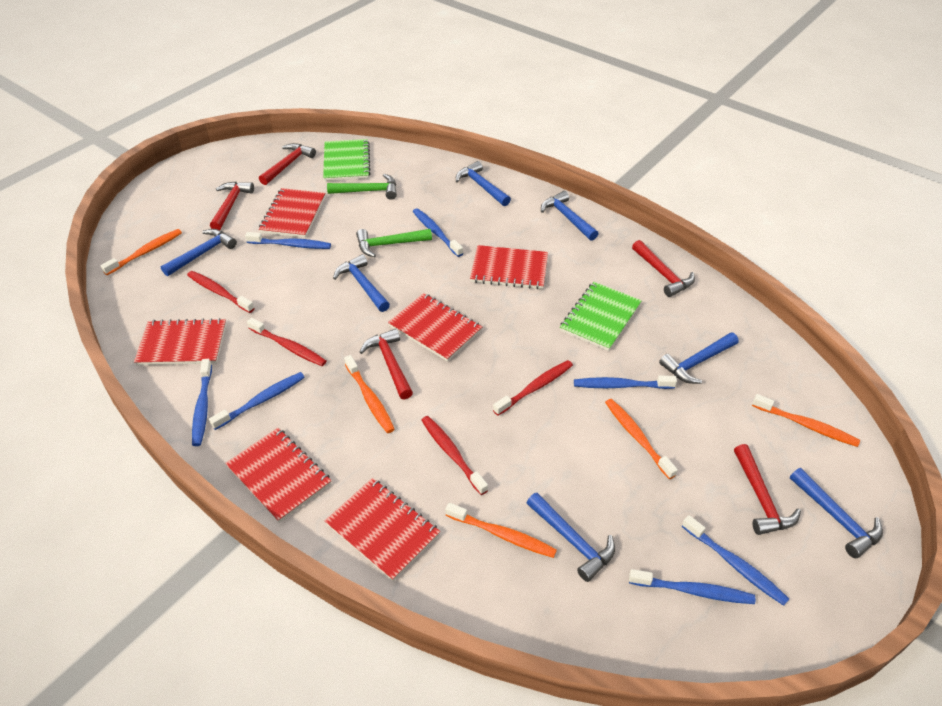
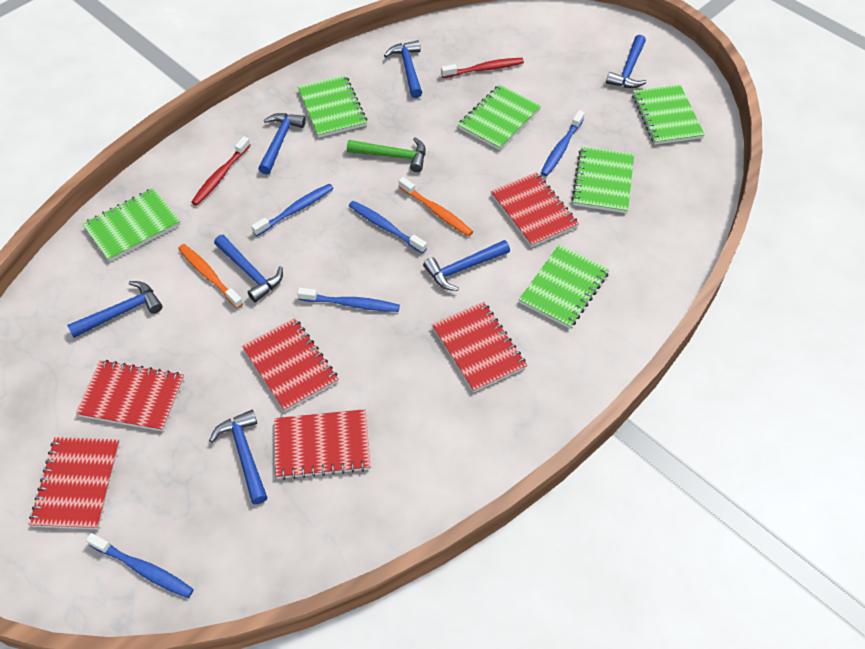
blue toothbrush: 7 -> 5
green hammer: 2 -> 1
green notebook: 2 -> 6
orange toothbrush: 5 -> 2
red hammer: 5 -> 0
red toothbrush: 4 -> 2

